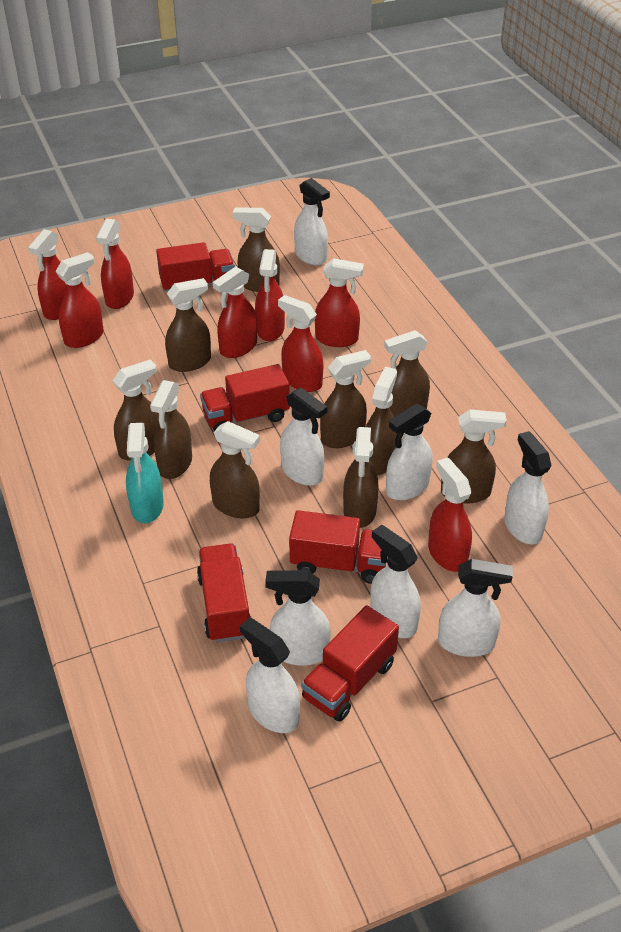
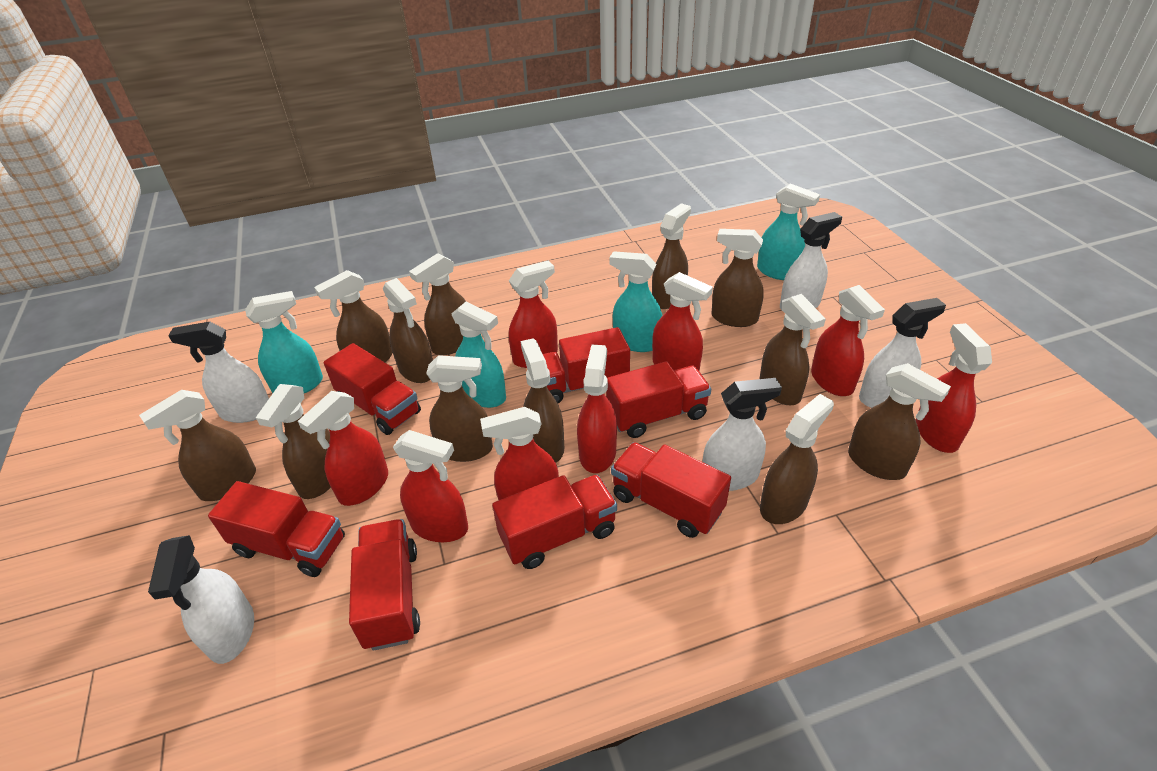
brown spray bottle: 10 -> 12
red truck: 5 -> 7
turquoise spray bottle: 1 -> 4
white spray bottle: 8 -> 5

